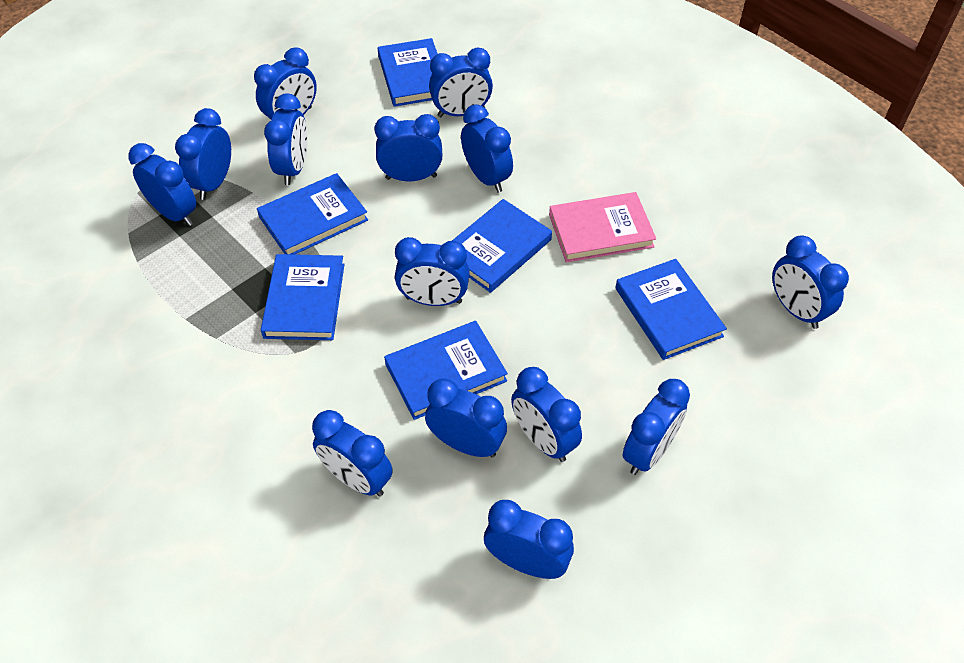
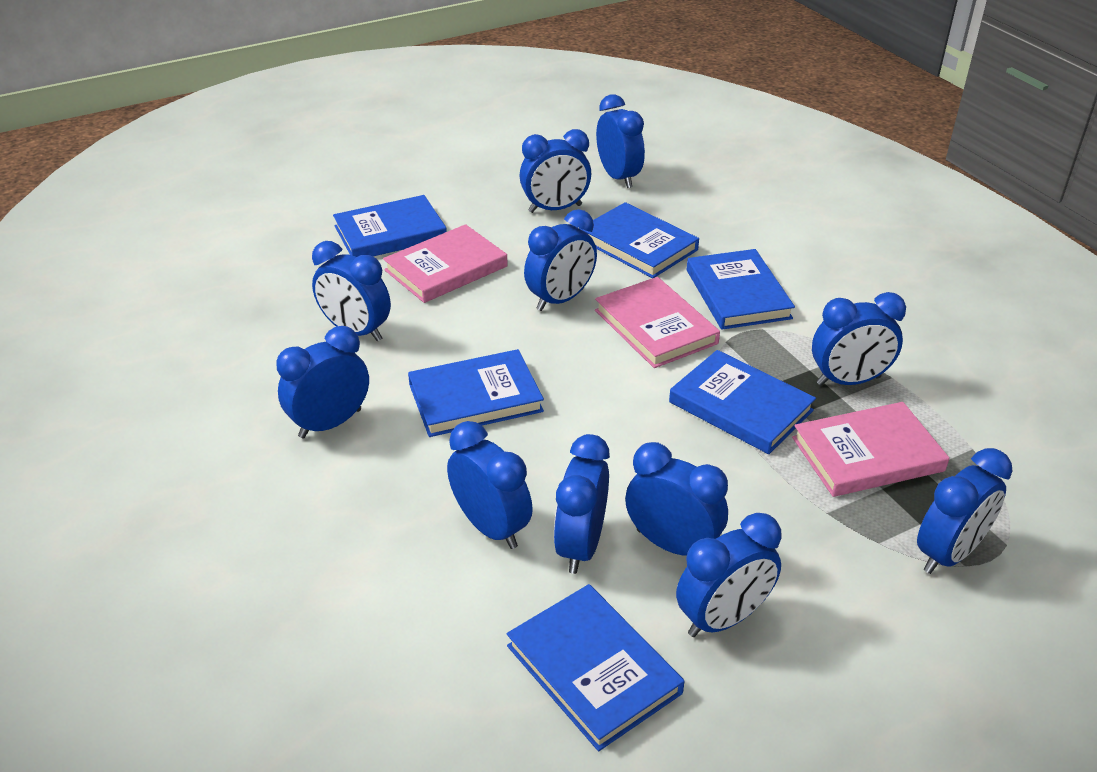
blue clock: 14 -> 11
pink book: 1 -> 3

